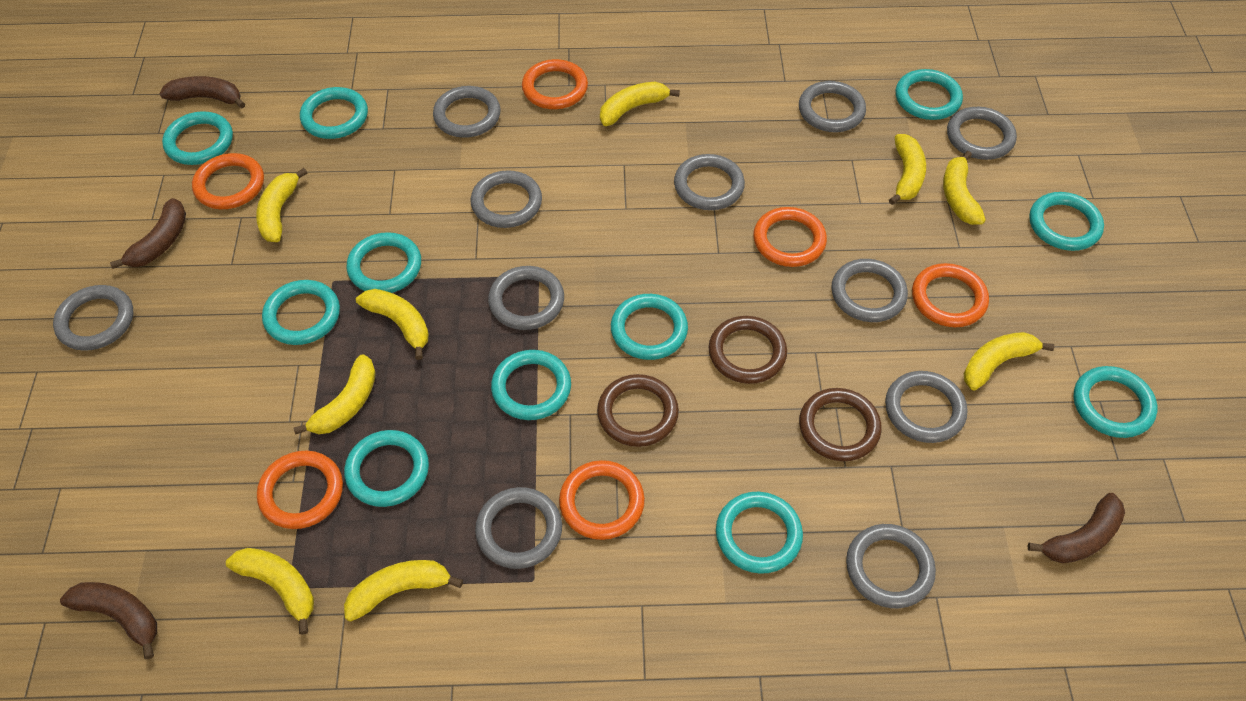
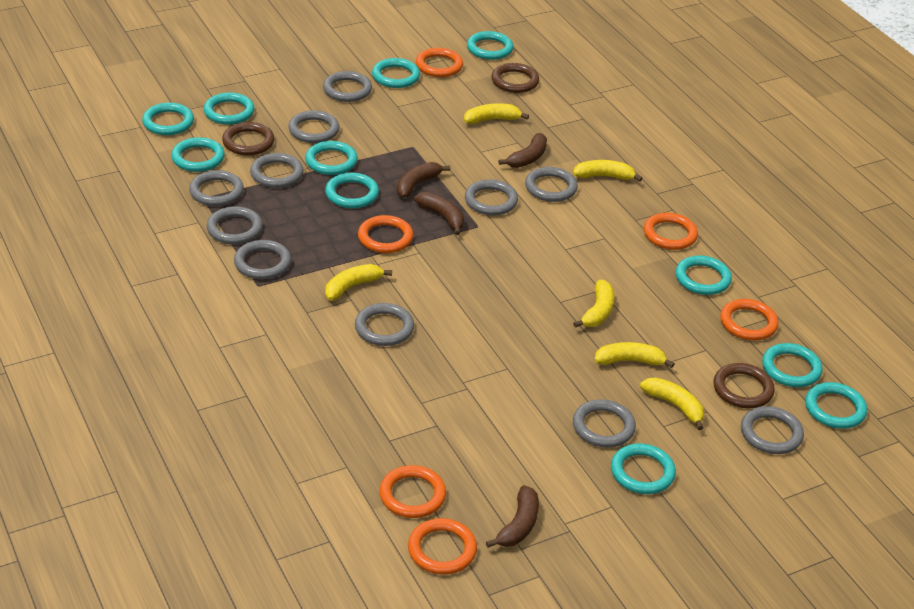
yellow banana: 9 -> 6

